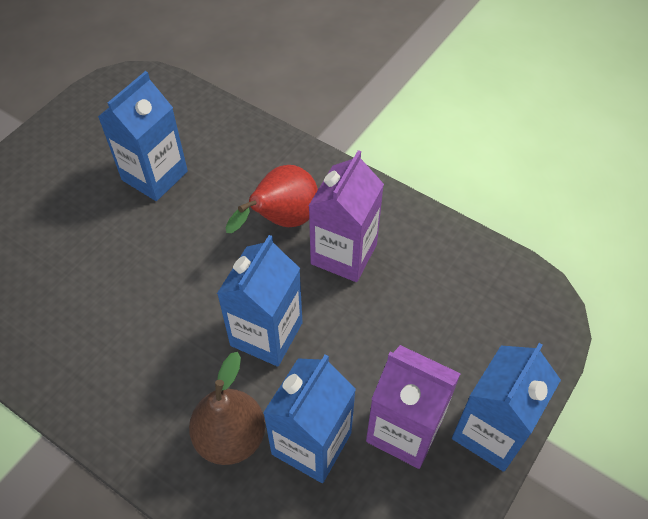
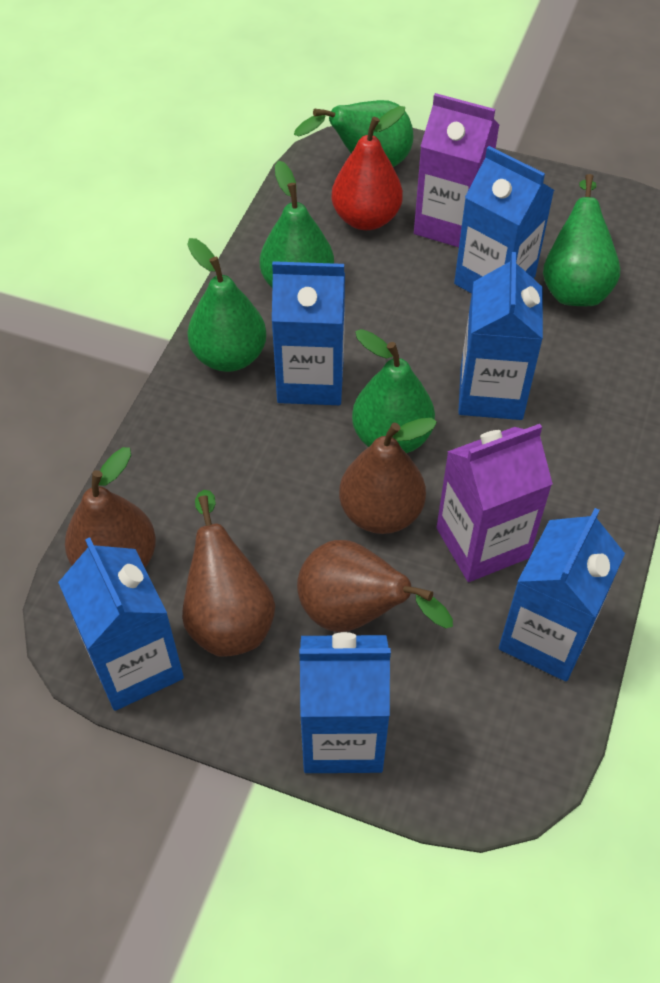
blue carton: 4 -> 6
brown pear: 1 -> 4
green pear: 0 -> 5

